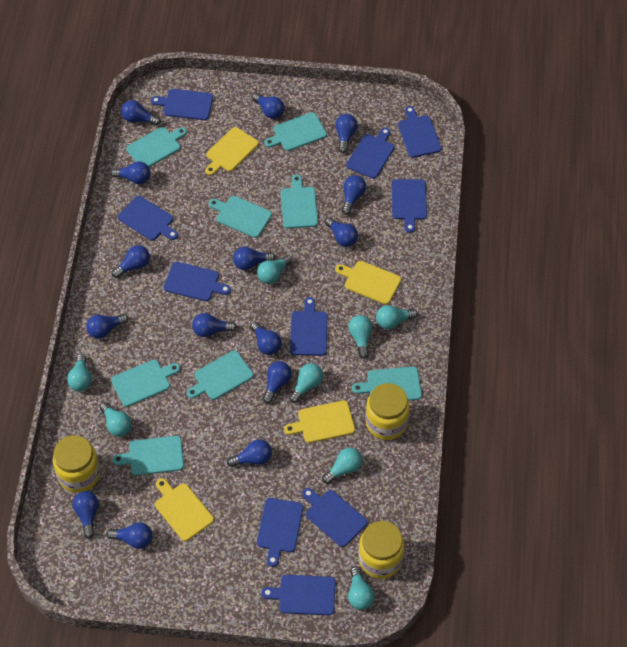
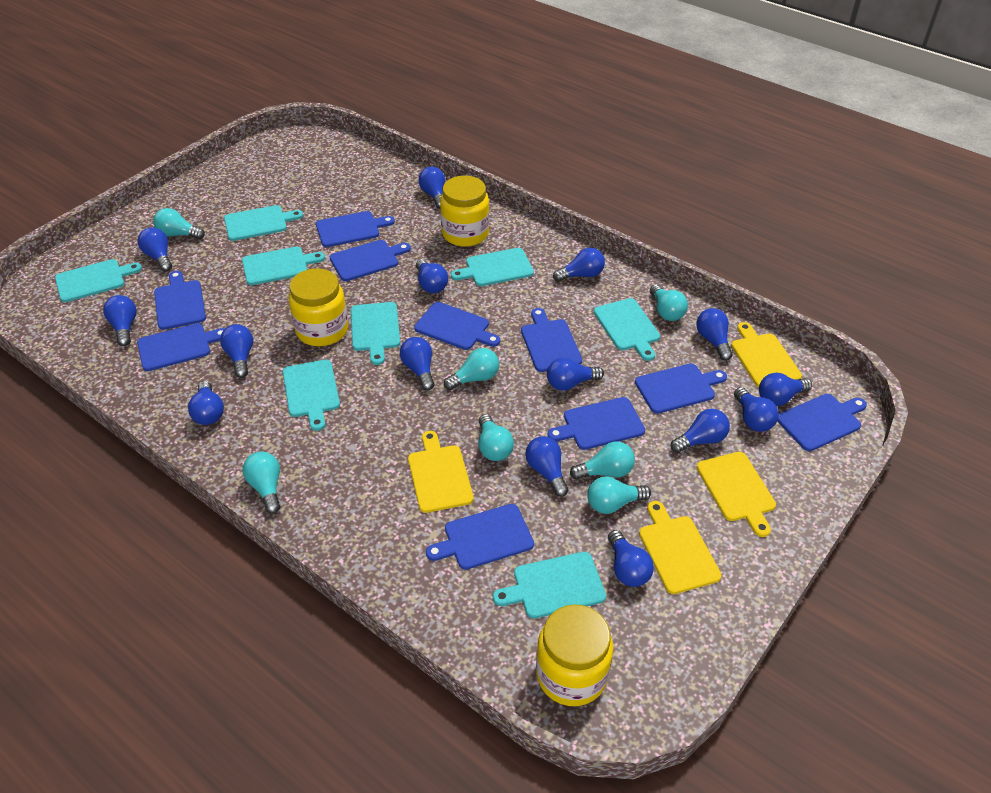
turquoise light bulb: 8 -> 7

